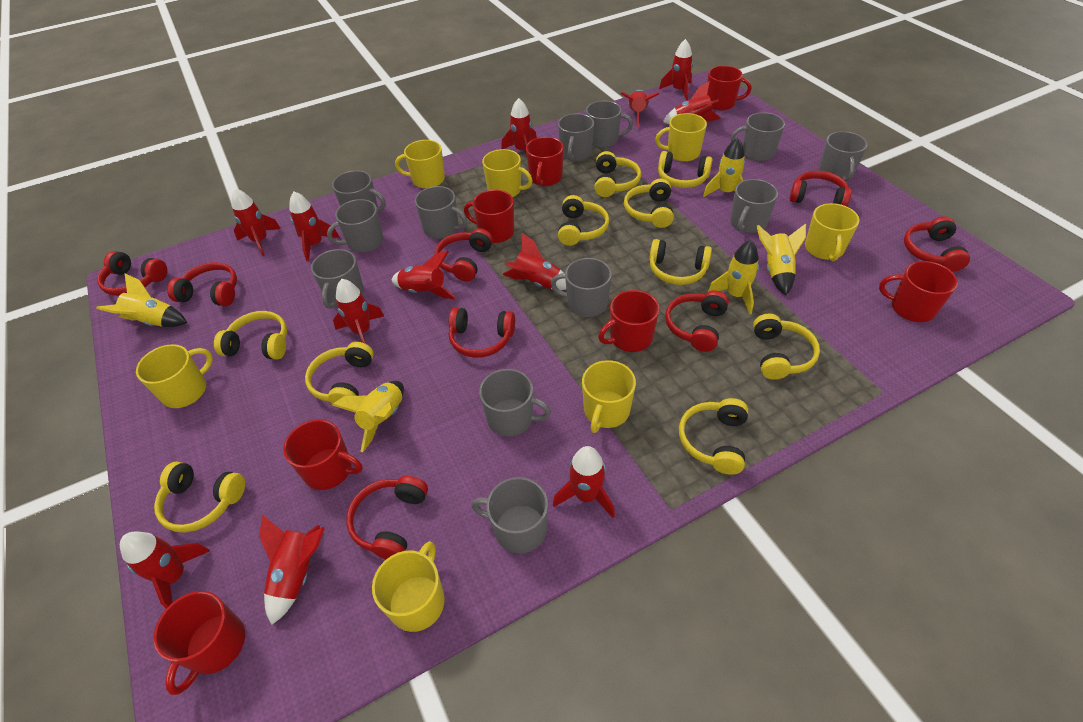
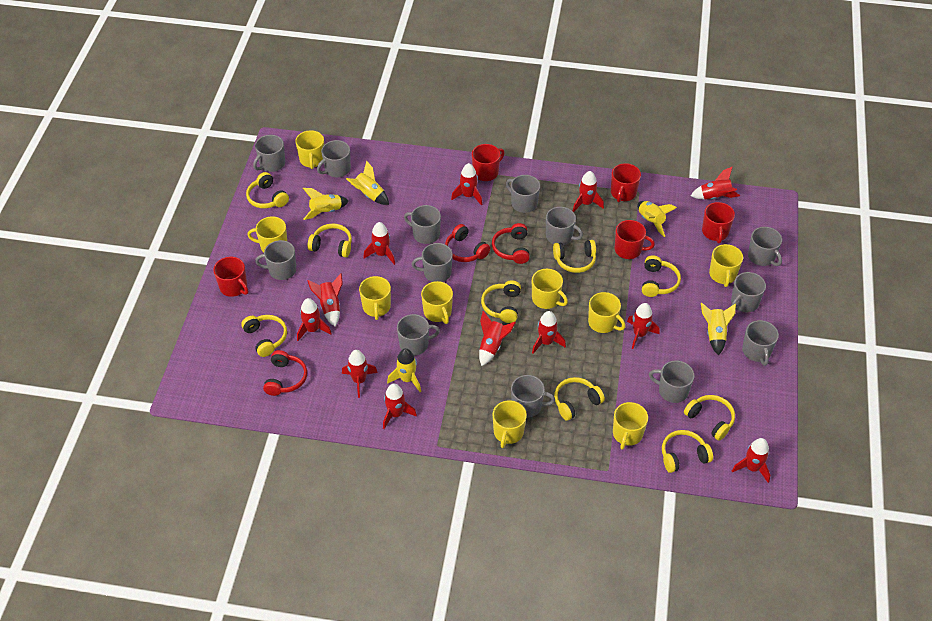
grey mug: 12 -> 13
red headphones: 8 -> 3
red mug: 7 -> 5
yellow headphones: 10 -> 9
yellow mug: 7 -> 9

